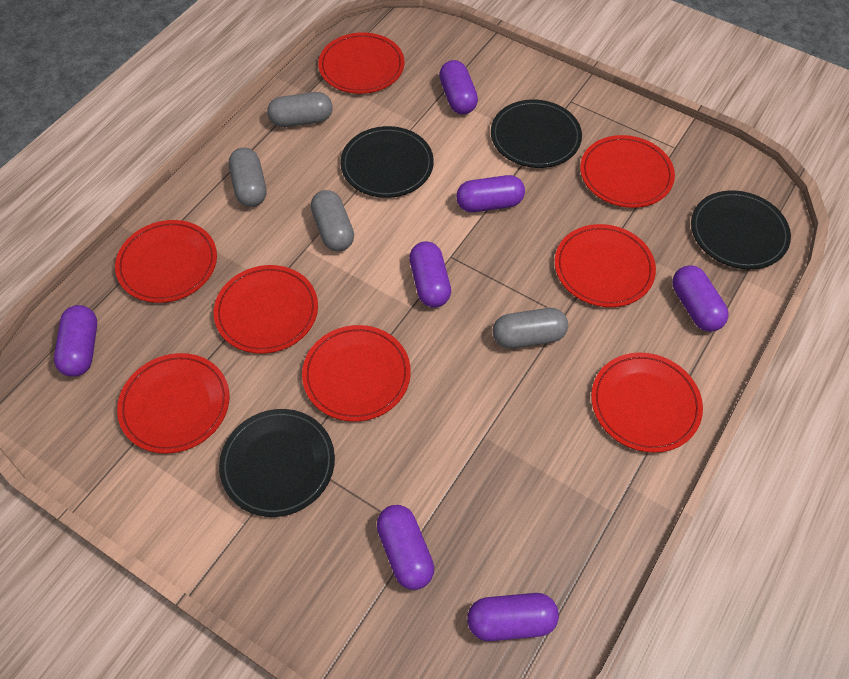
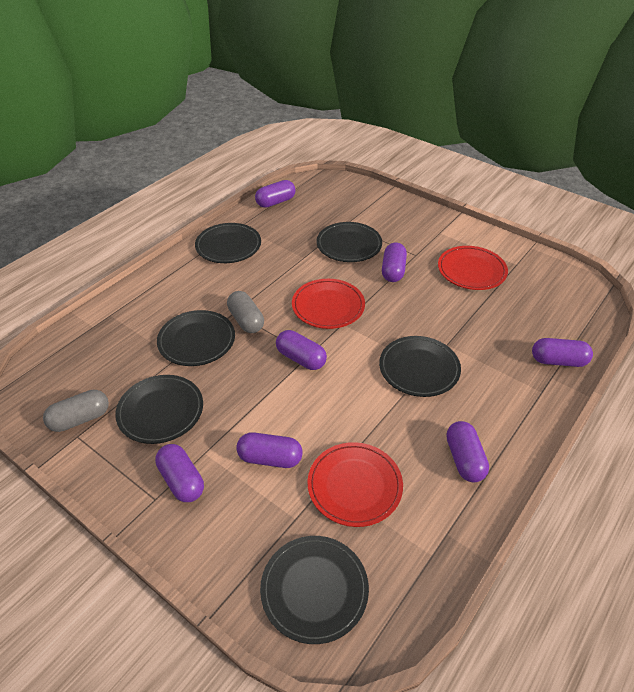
black plate: 4 -> 6
grey capsule: 4 -> 2
red plate: 8 -> 3

